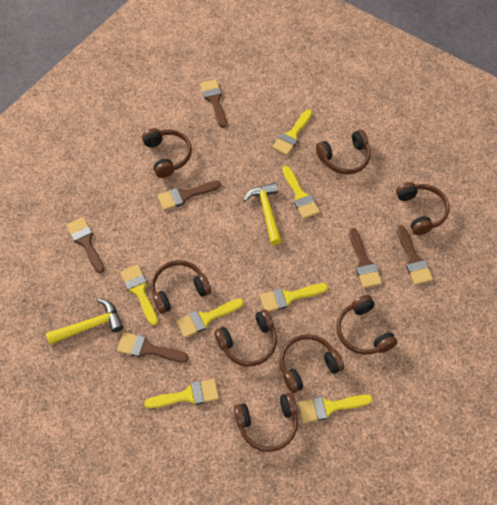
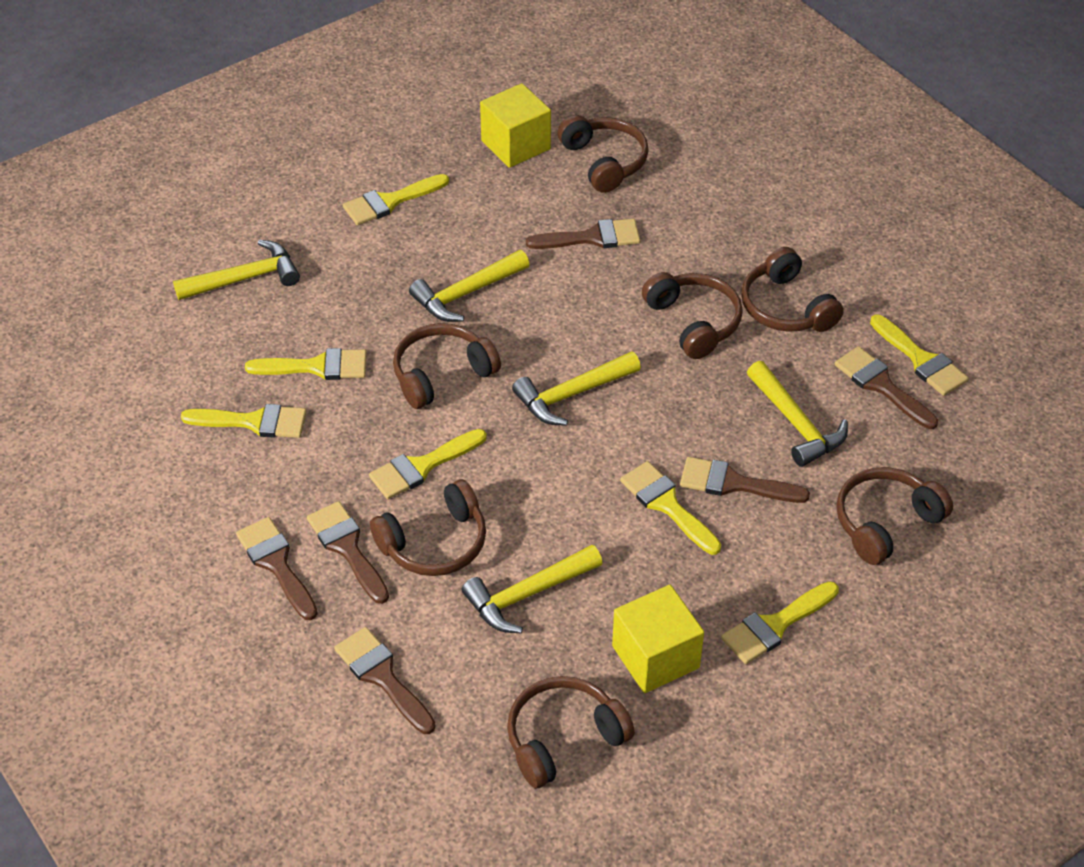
brown headphones: 8 -> 7
yellow cube: 0 -> 2
yellow hammer: 2 -> 5

